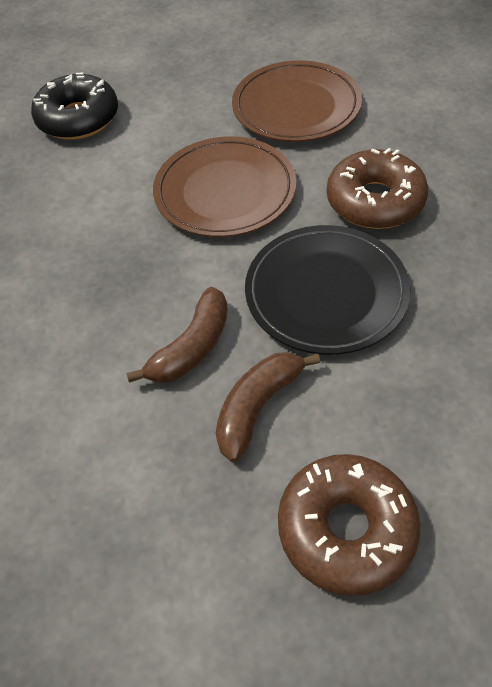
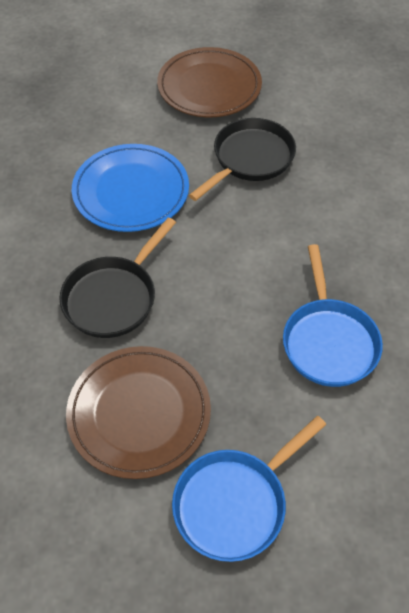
black donut: 1 -> 0
black pan: 0 -> 2
black plate: 1 -> 0
blue pan: 0 -> 2
blue plate: 0 -> 1
brown banana: 2 -> 0
brown donut: 2 -> 0

